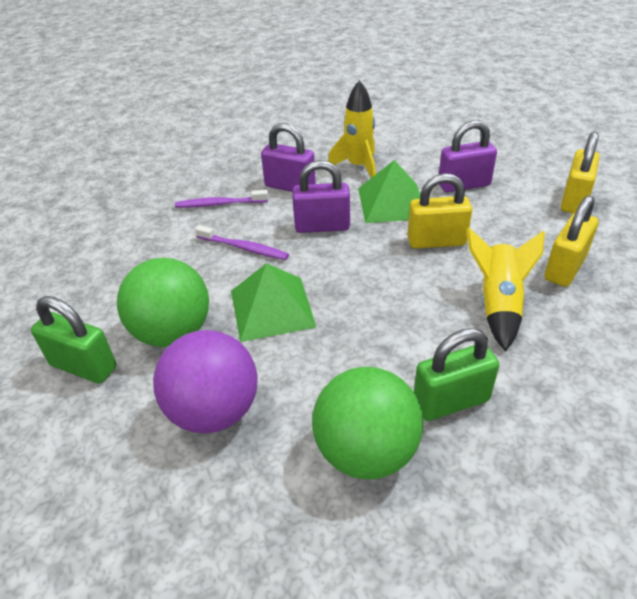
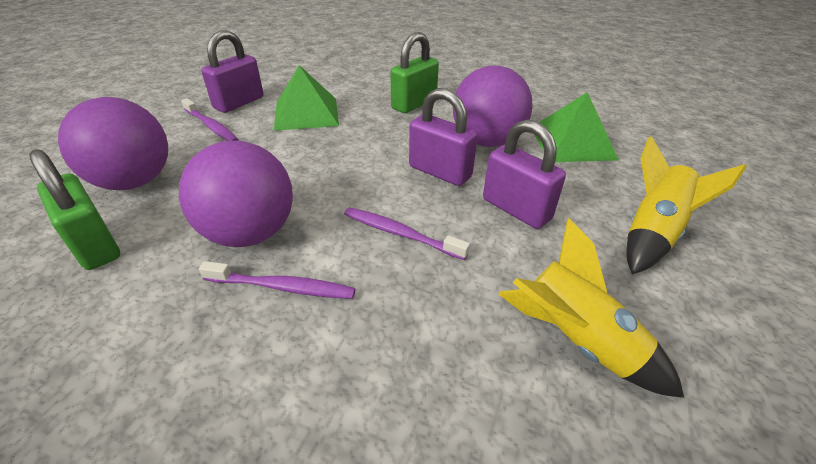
green ball: 2 -> 0
purple ball: 1 -> 3
purple toothbrush: 2 -> 3
yellow padlock: 3 -> 0

